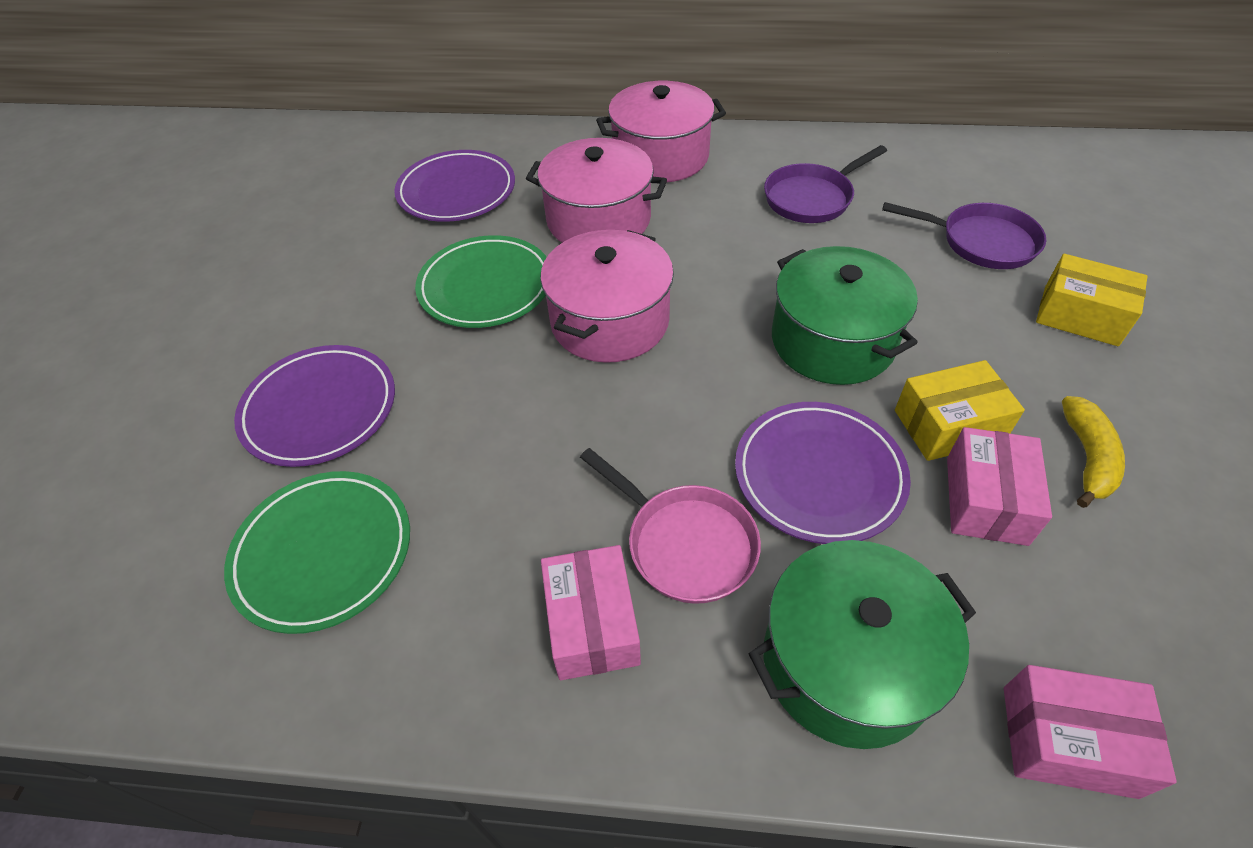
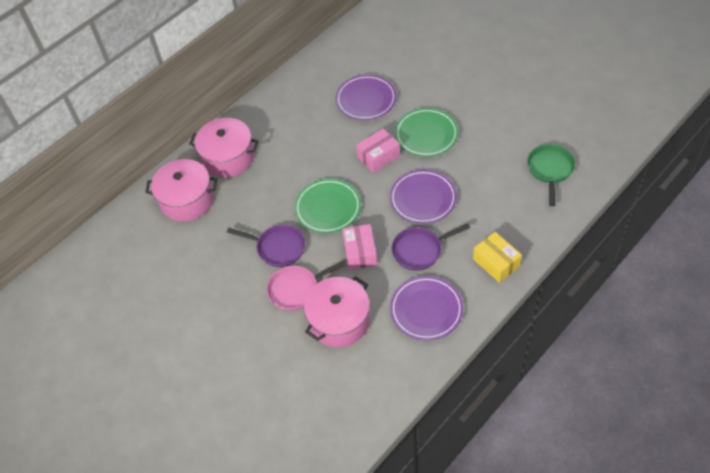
green pan: 0 -> 1
green pot: 2 -> 0
pink box: 3 -> 2
yellow banana: 1 -> 0
yellow box: 2 -> 1

